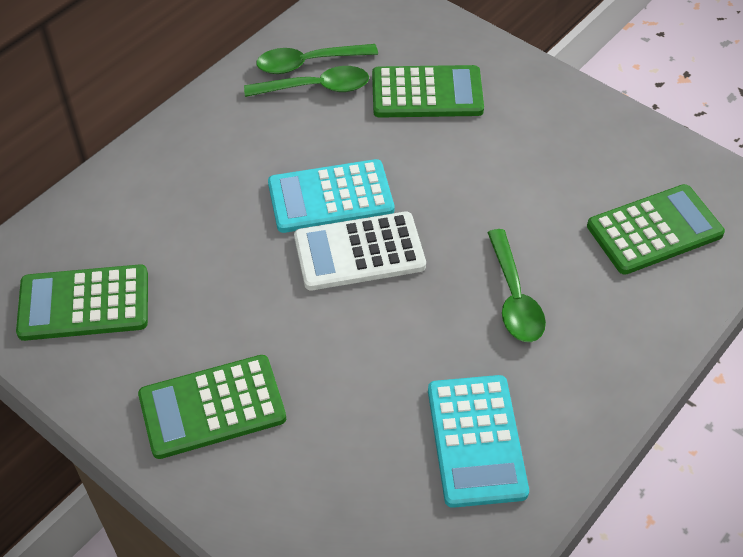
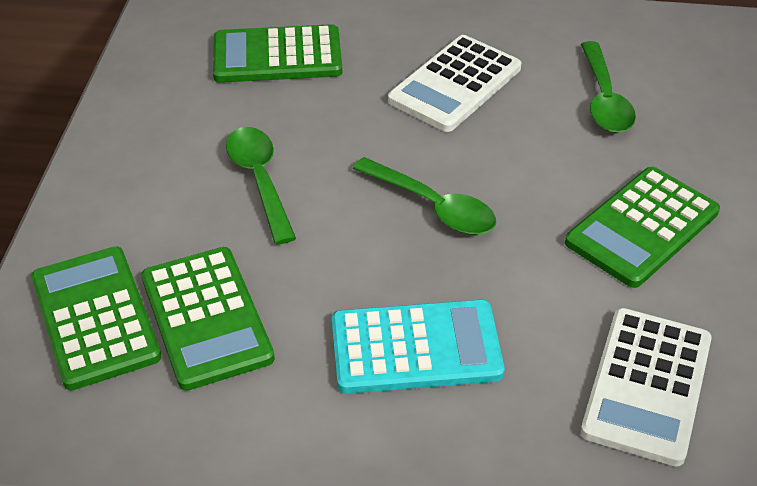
turquoise calculator: 2 -> 1
white calculator: 1 -> 2

